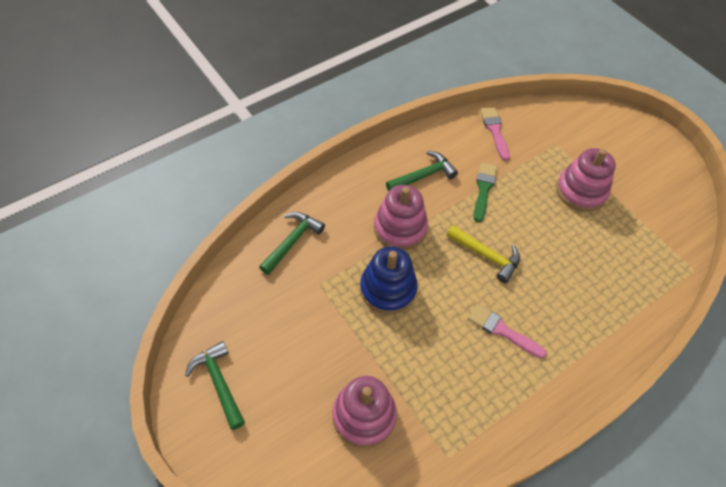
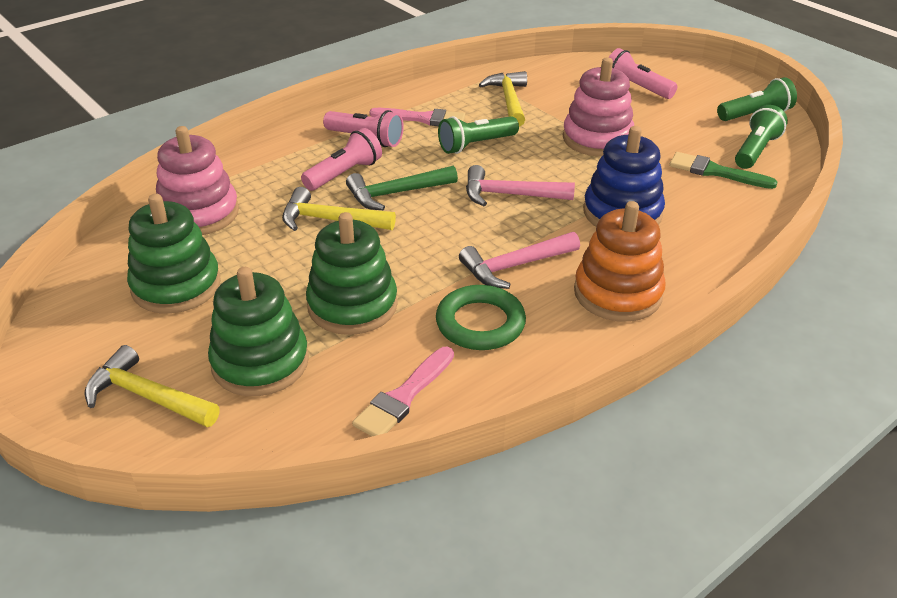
green flashlight: 0 -> 3
green hammer: 3 -> 1
green ring: 0 -> 1
green stacking toy: 0 -> 3
orange stacking toy: 0 -> 1
pink flashlight: 0 -> 3
pink hammer: 0 -> 2
pink stacking toy: 3 -> 2
yellow hammer: 1 -> 3

